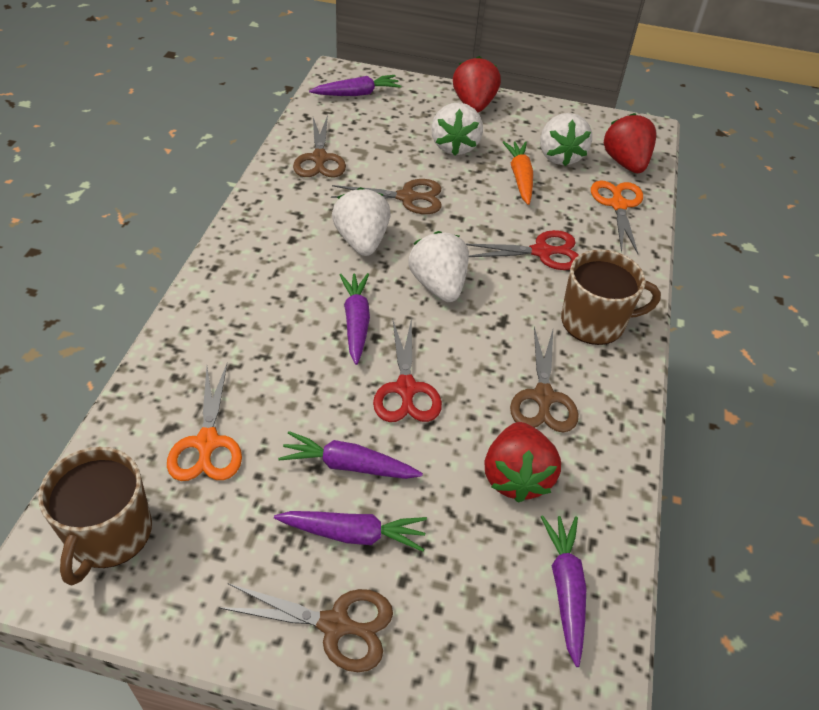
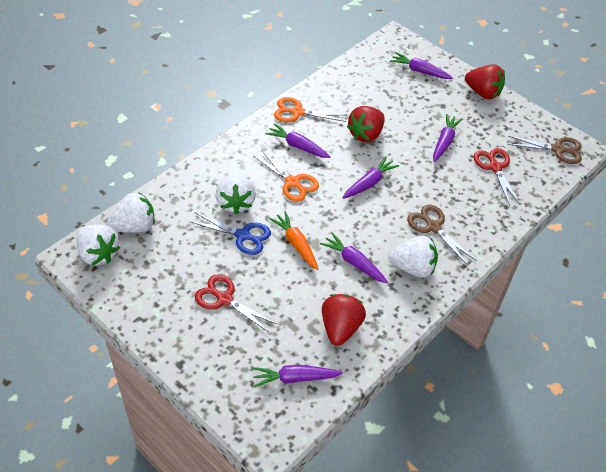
blue scissors: 0 -> 1
brown mug: 2 -> 0
brown scissors: 4 -> 2
purple carrot: 5 -> 6

